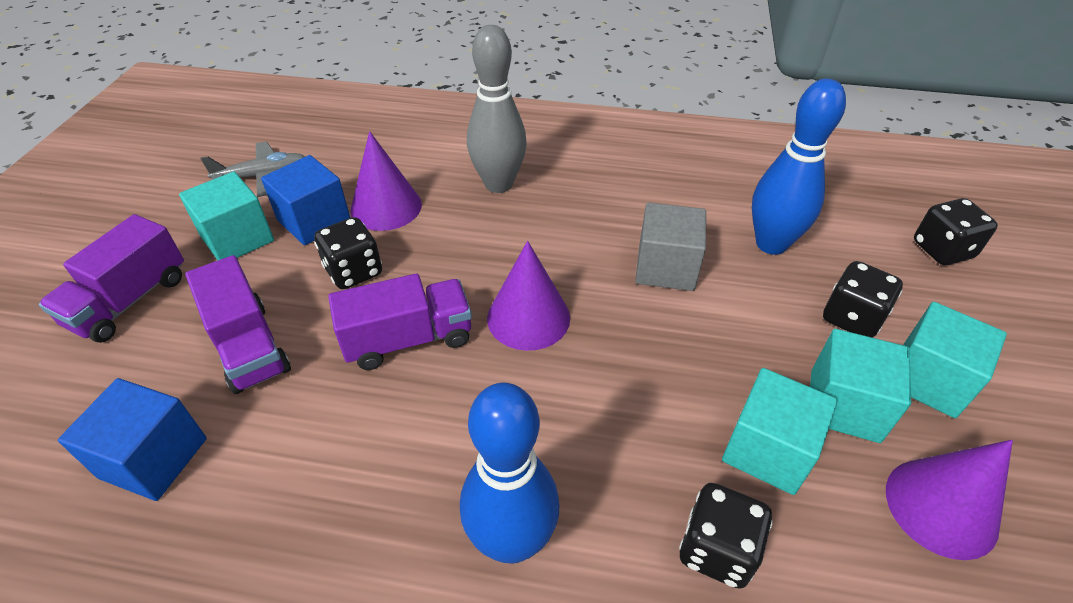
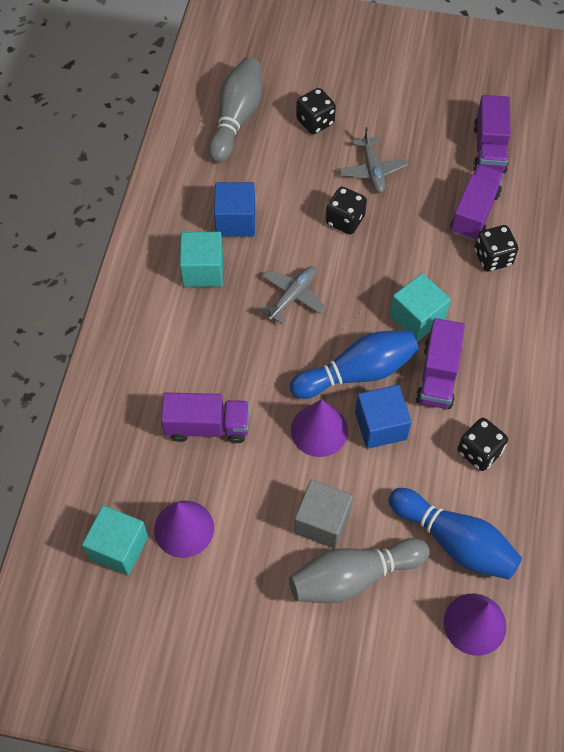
grey bowling pin: 1 -> 2
grey plane: 1 -> 2
purple truck: 3 -> 4
turquoise cube: 4 -> 3

